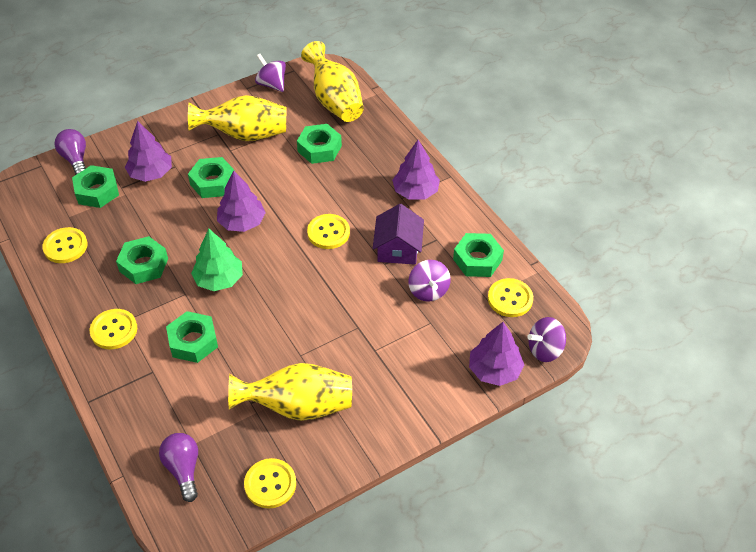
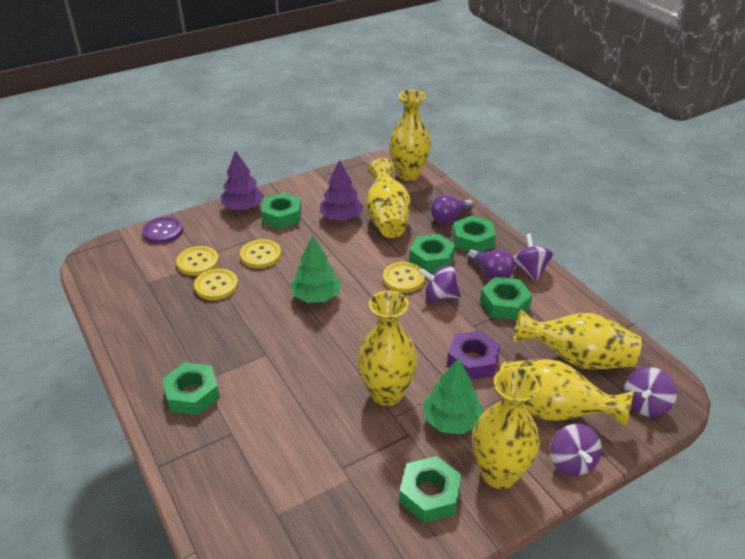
green tree: 1 -> 2
purple button: 0 -> 1
purple house: 1 -> 0
purple nut: 0 -> 1
purple spinning top: 3 -> 4
purple tree: 4 -> 2
yellow button: 5 -> 4
yellow vase: 3 -> 6

